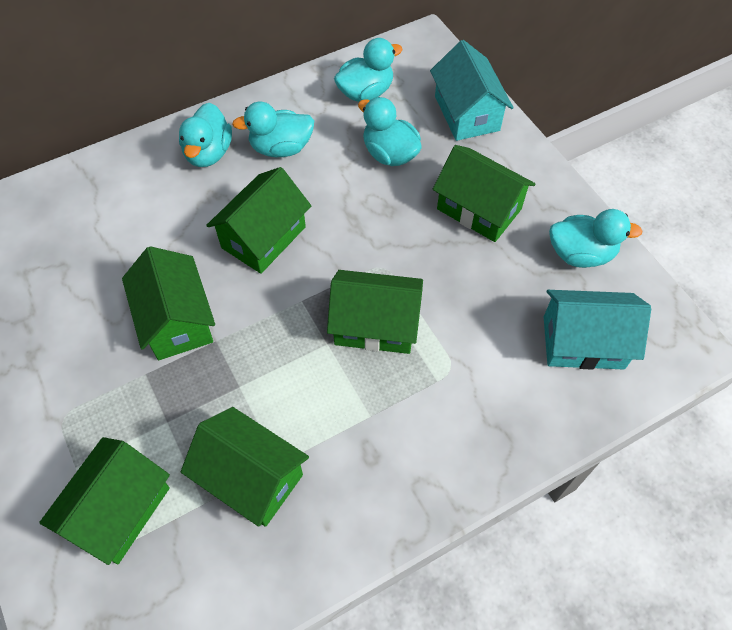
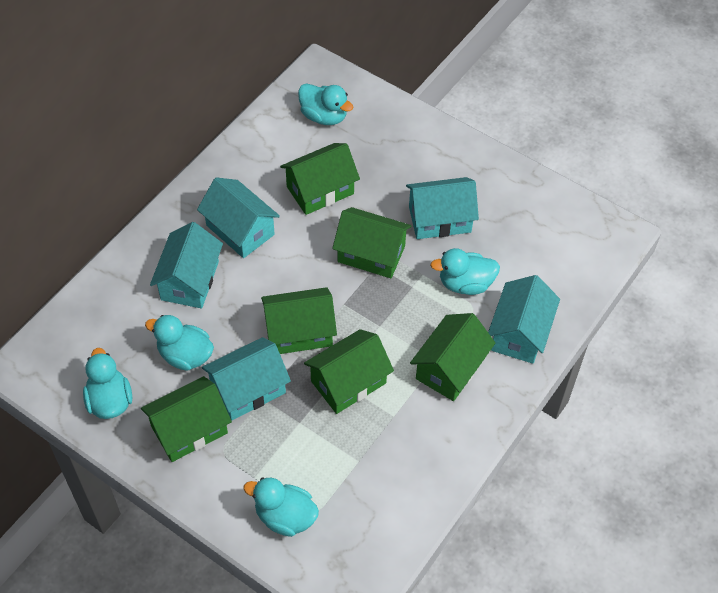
turquoise house: 2 -> 5

